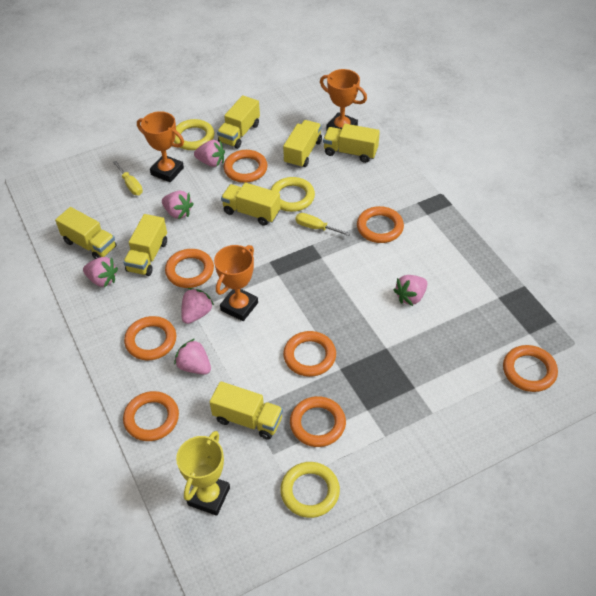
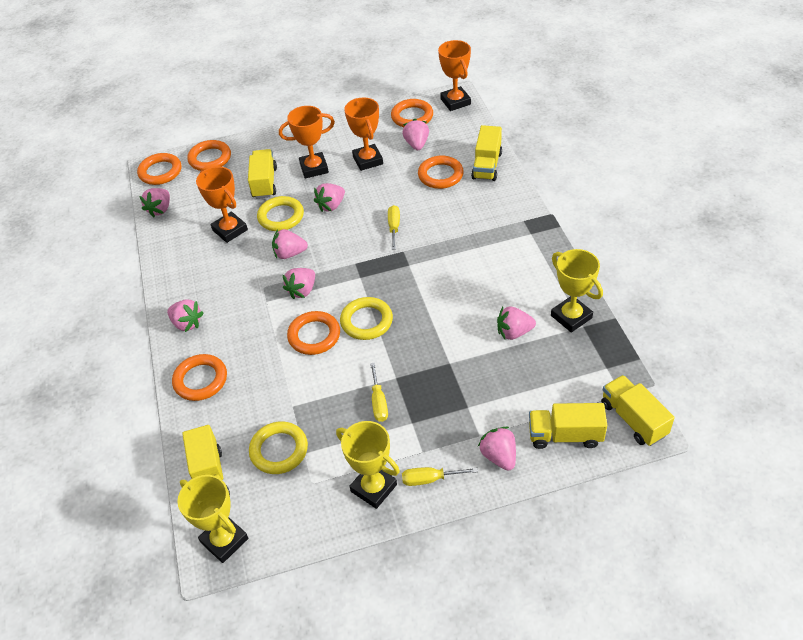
orange ring: 8 -> 6
orange trophy: 3 -> 4
pink strawberry: 6 -> 8
yellow screwdriver: 2 -> 3
yellow trophy: 1 -> 3
yellow truck: 7 -> 5

